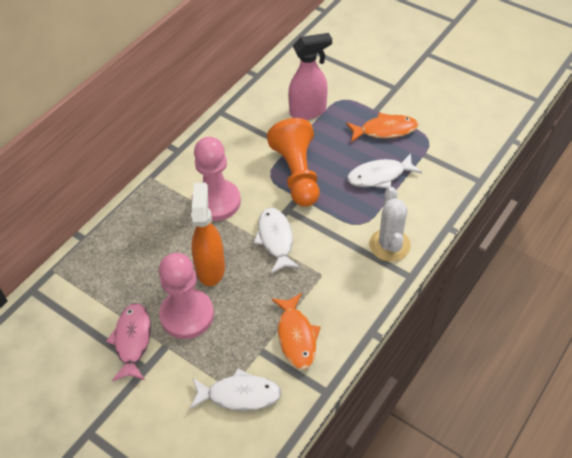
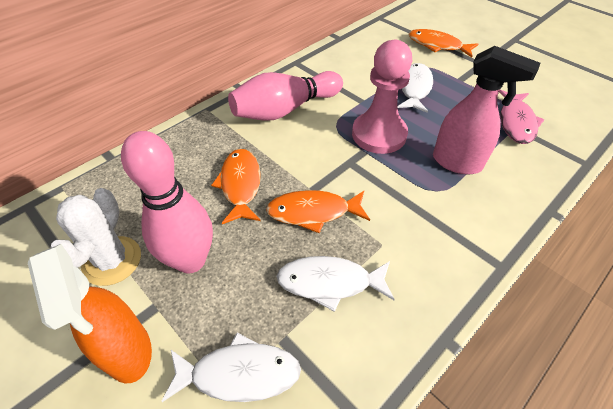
orange fish: 2 -> 3
orange pawn: 1 -> 0
pink bowling pin: 0 -> 2
pink pawn: 2 -> 1

